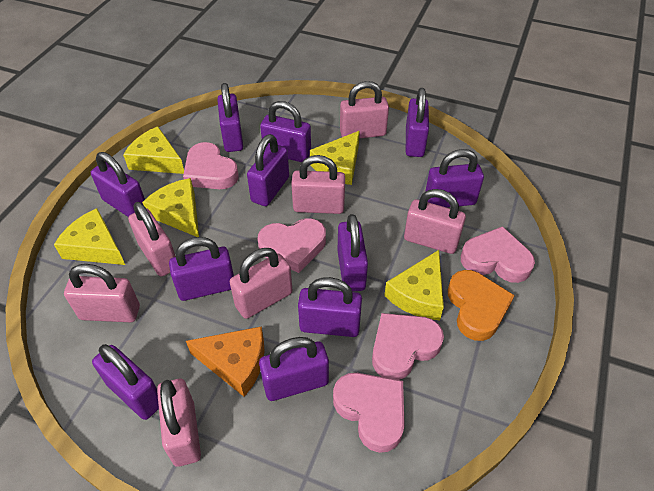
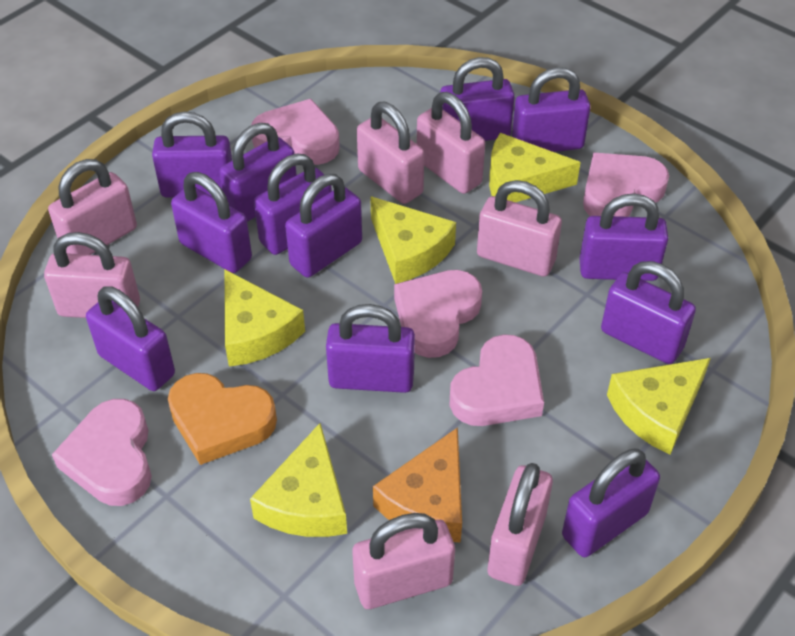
purple padlock: 11 -> 12

